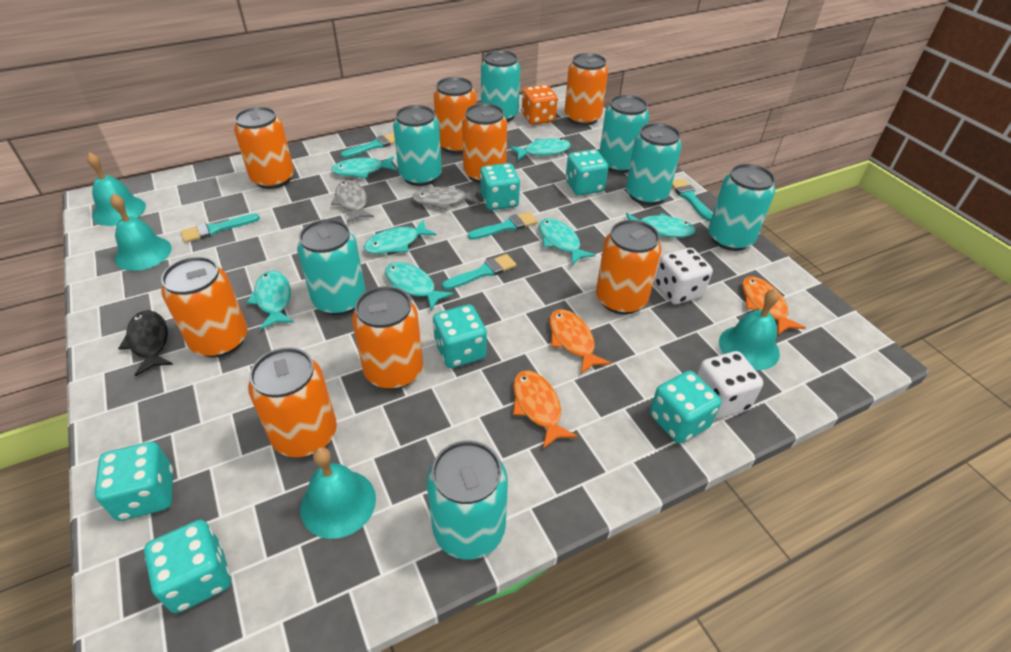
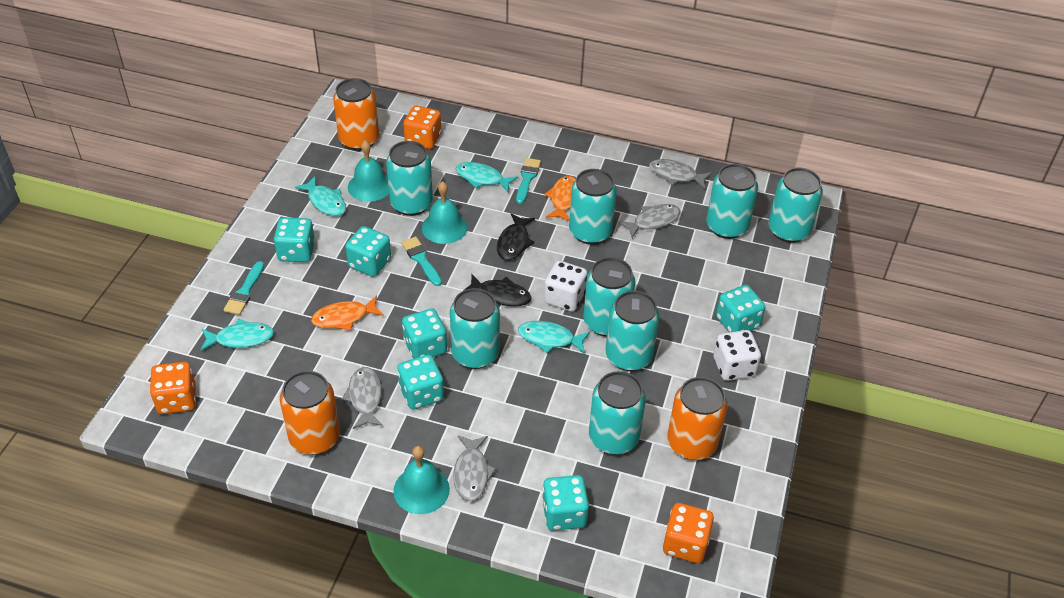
black fish: 1 -> 2
grey fish: 2 -> 4
orange can: 8 -> 3
orange dice: 1 -> 3
orange fish: 3 -> 2
turquoise bell: 4 -> 3
turquoise brush: 5 -> 3
turquoise can: 7 -> 8
turquoise fish: 7 -> 4

